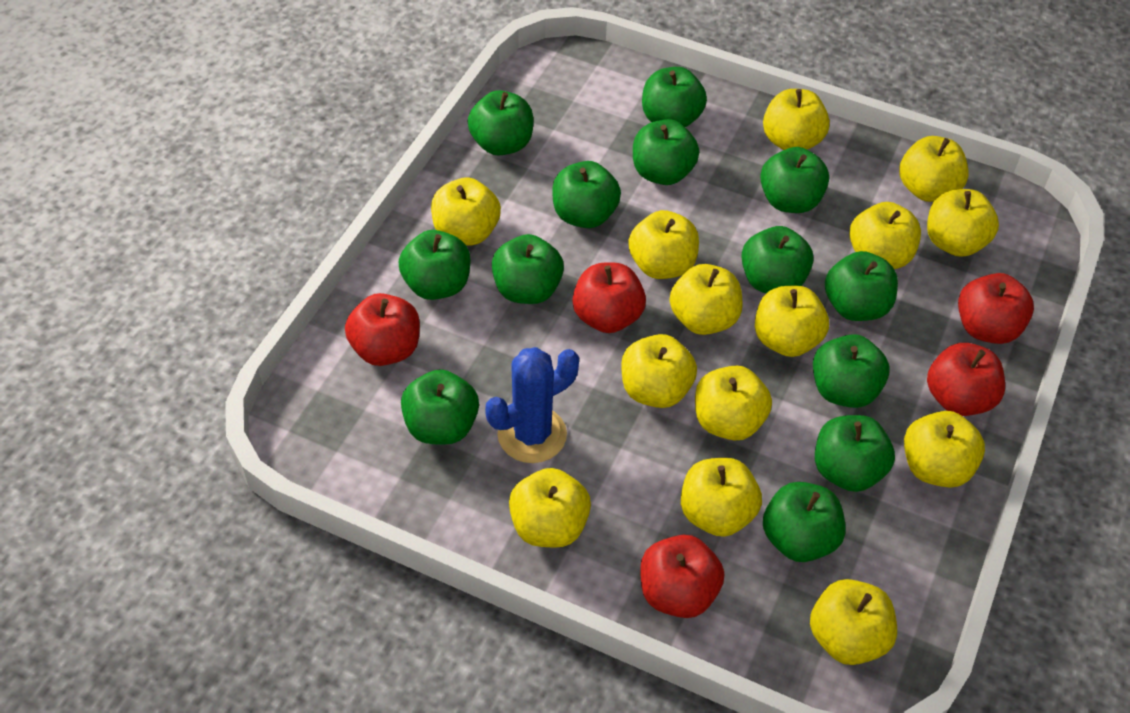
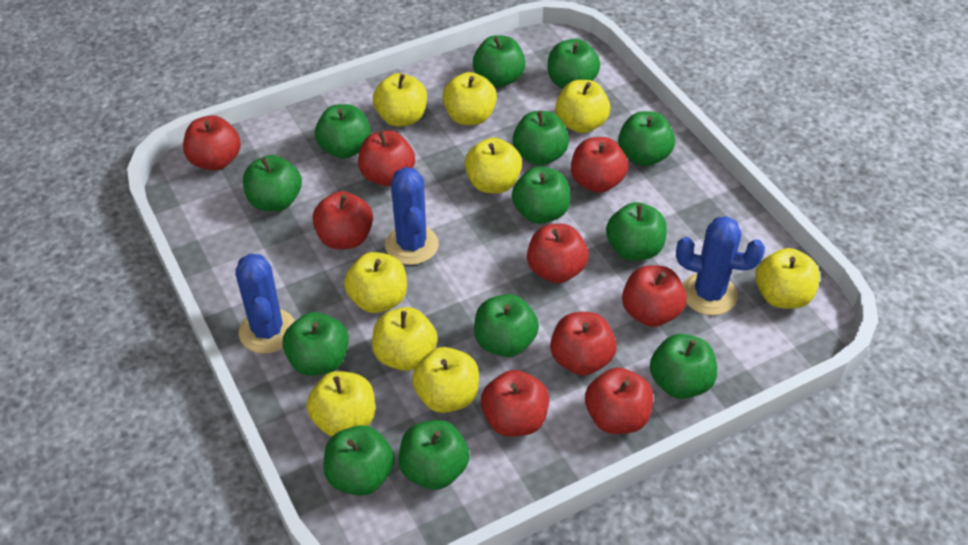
blue cactus: 1 -> 3
red apple: 5 -> 9
yellow apple: 14 -> 9

